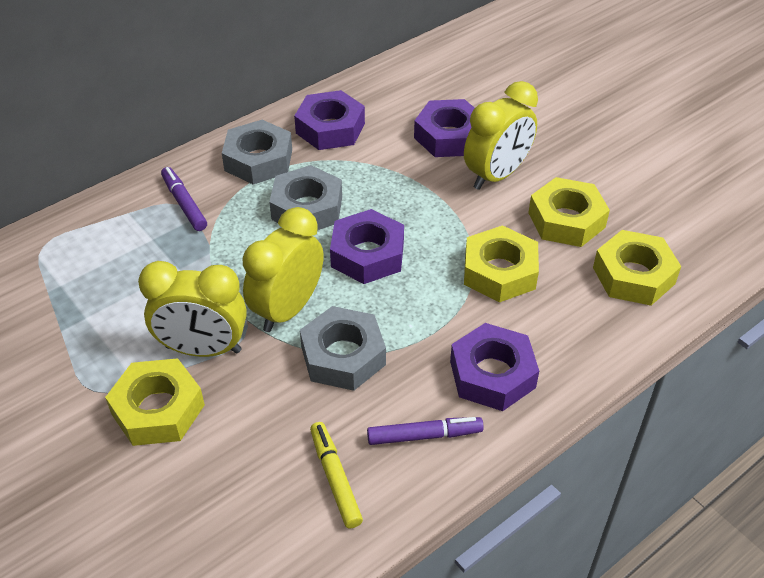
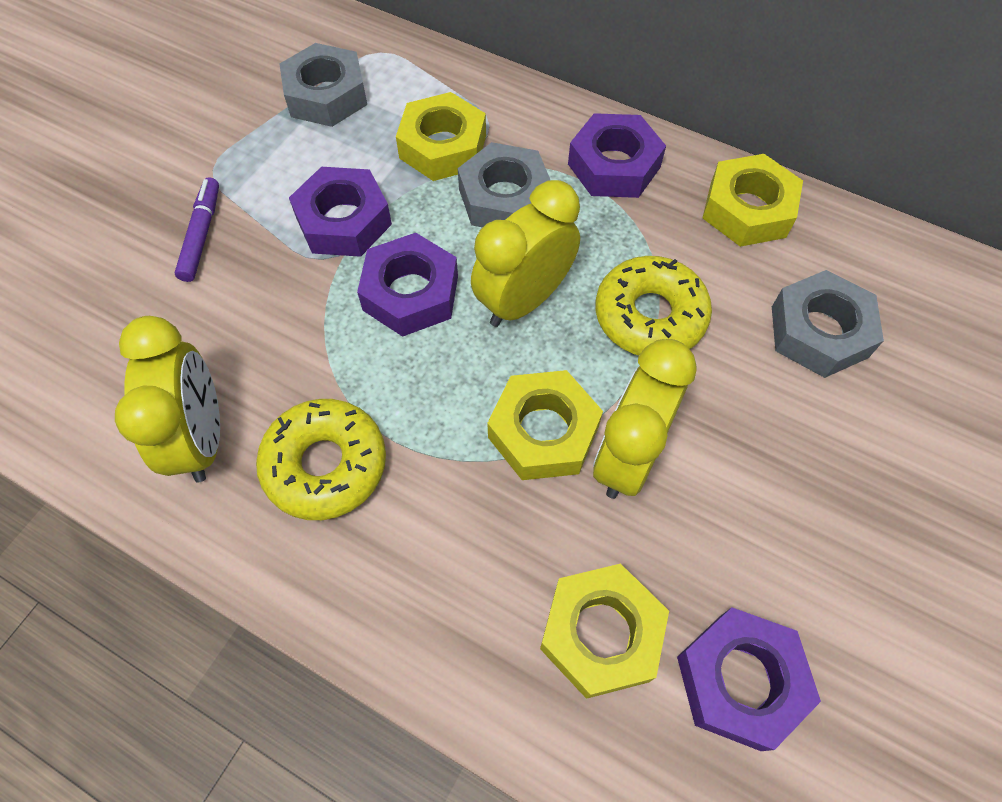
purple marker: 2 -> 1
yellow donut: 0 -> 2
yellow marker: 1 -> 0

